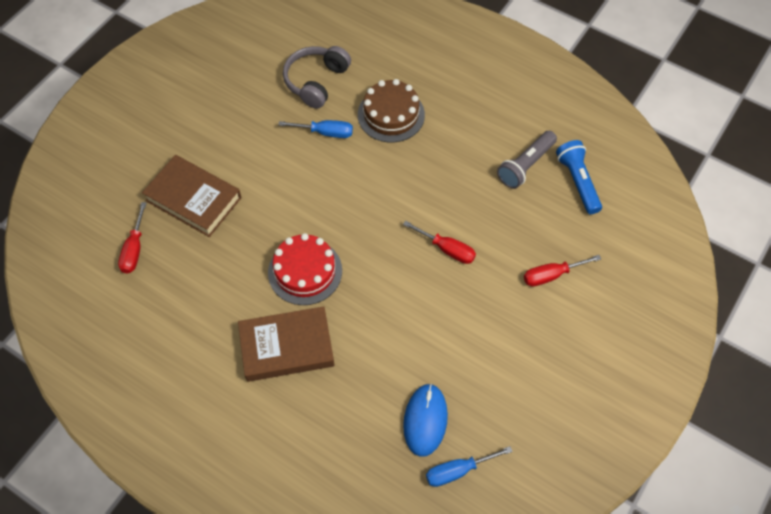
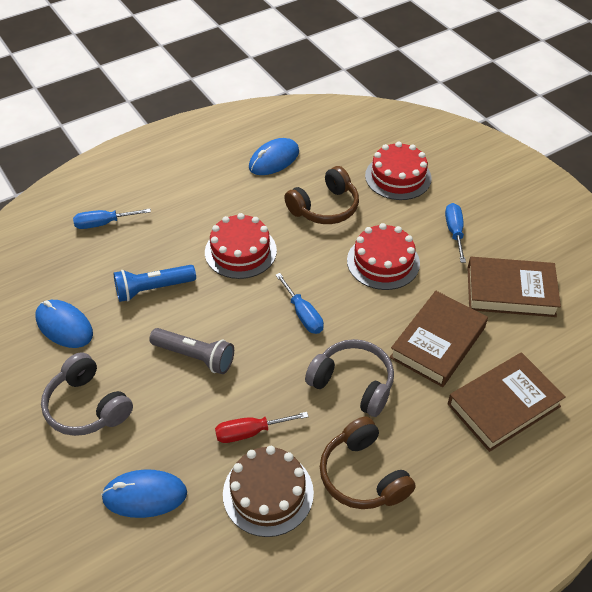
blue mouse: 1 -> 3
blue screwdriver: 2 -> 3
brown book: 2 -> 3
brown headphones: 0 -> 2
grey headphones: 1 -> 2
red cake: 1 -> 3
red screwdriver: 3 -> 1

